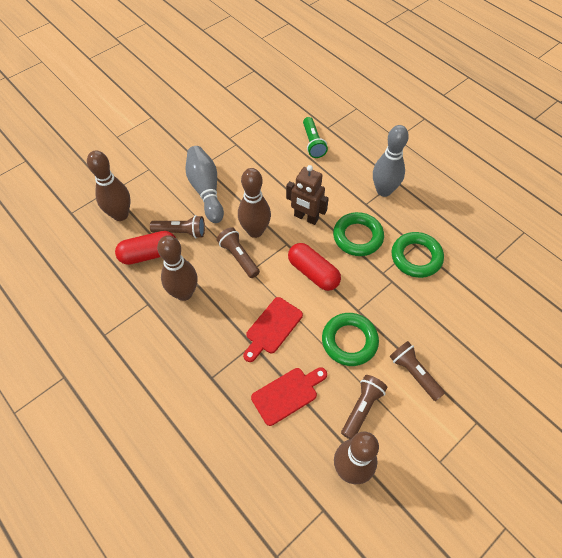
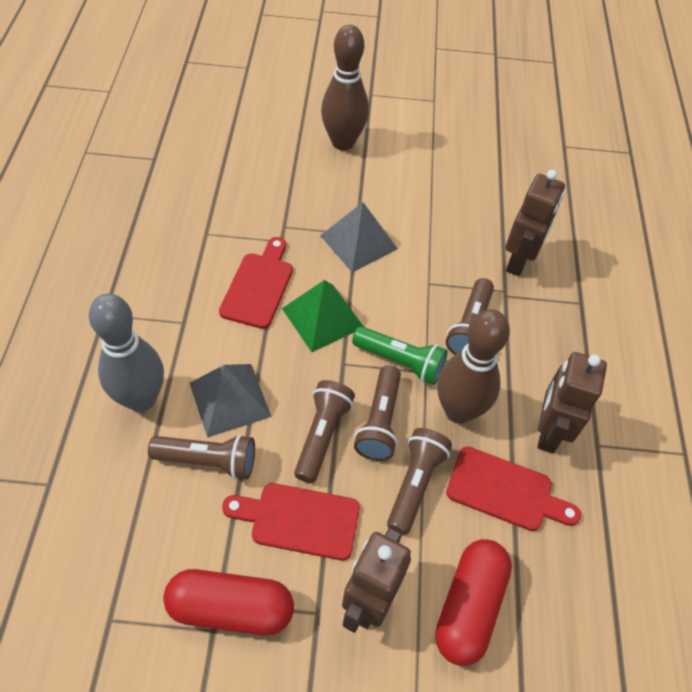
brown bowling pin: 4 -> 2
brown flashlight: 4 -> 5
brown robot: 1 -> 3
green pyramid: 0 -> 1
green ring: 3 -> 0
grey bowling pin: 2 -> 1
grey pyramid: 0 -> 2
red cutting board: 2 -> 3

